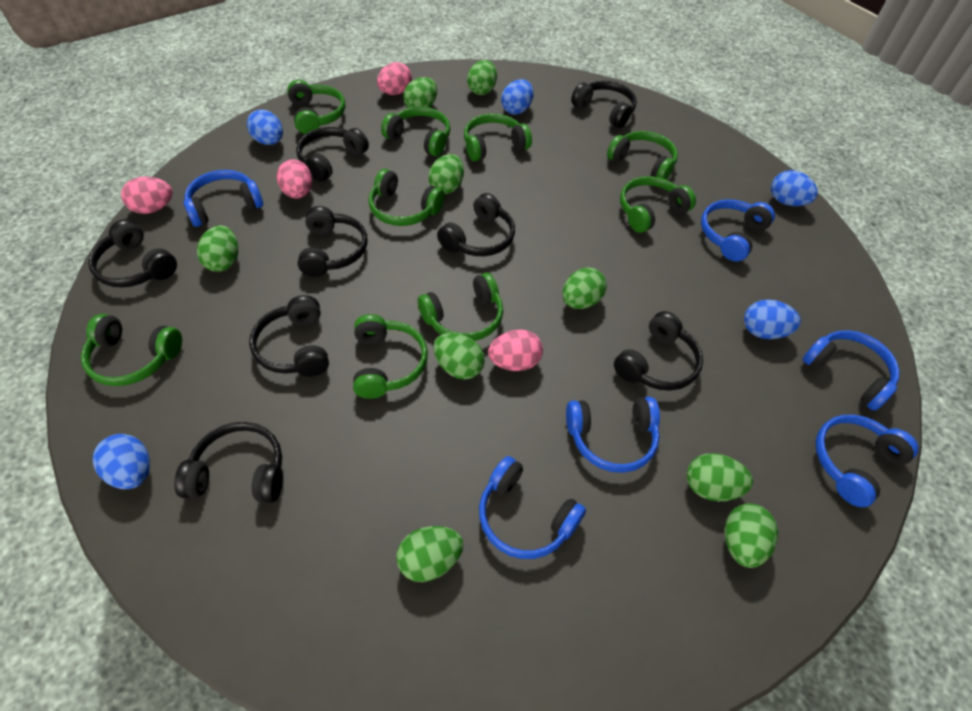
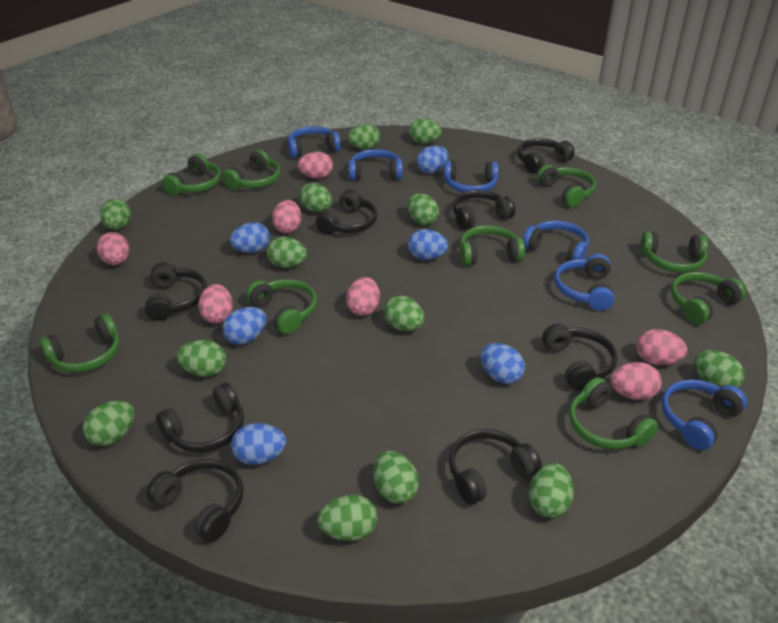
blue egg: 5 -> 6
green egg: 9 -> 13
pink egg: 4 -> 7

